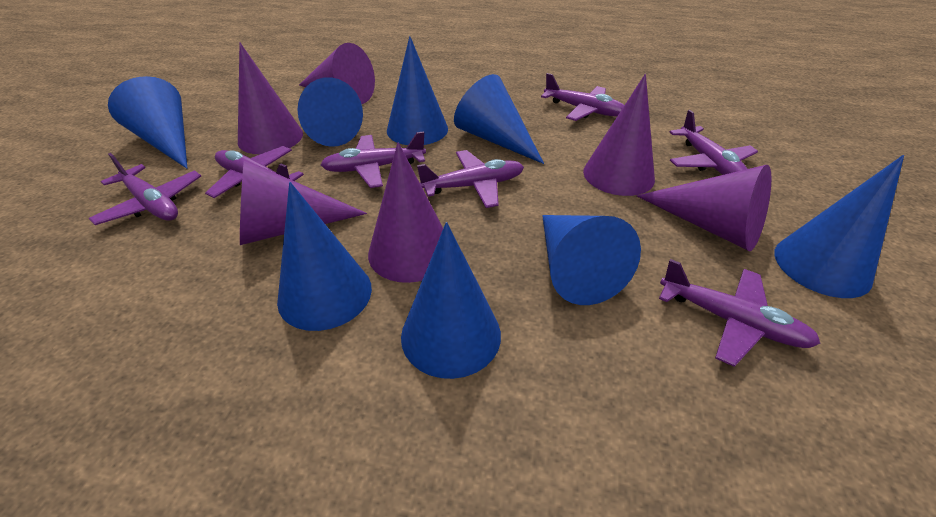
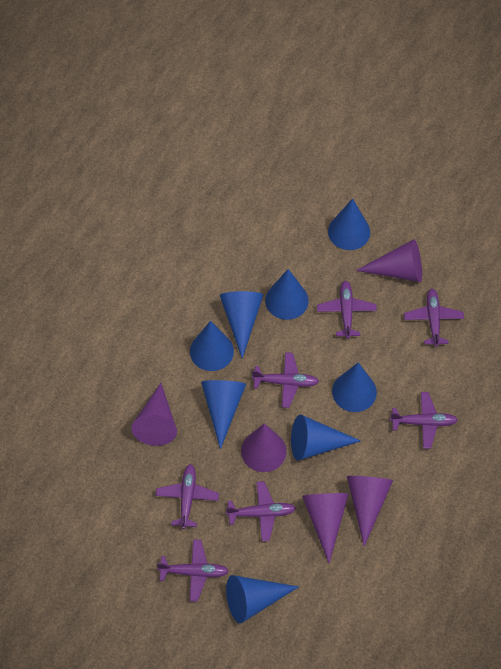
purple cone: 6 -> 5

